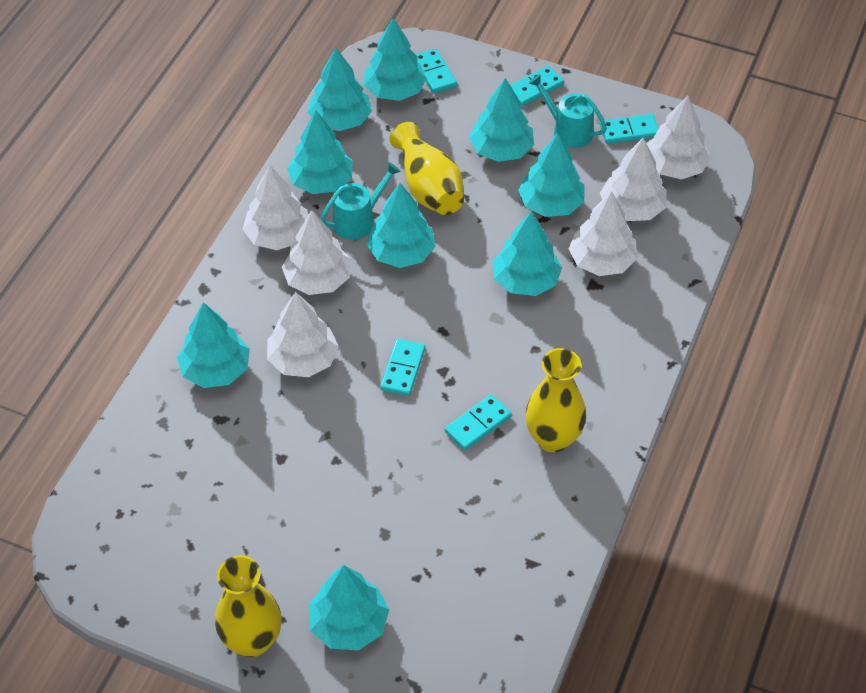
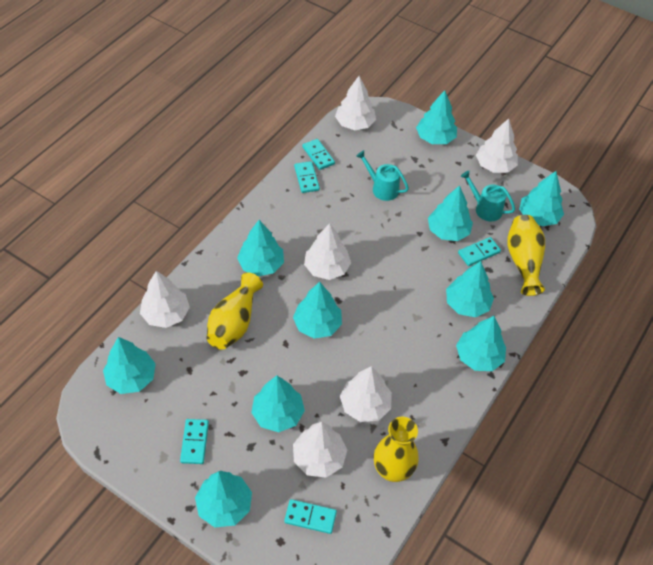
turquoise tree: 9 -> 10

